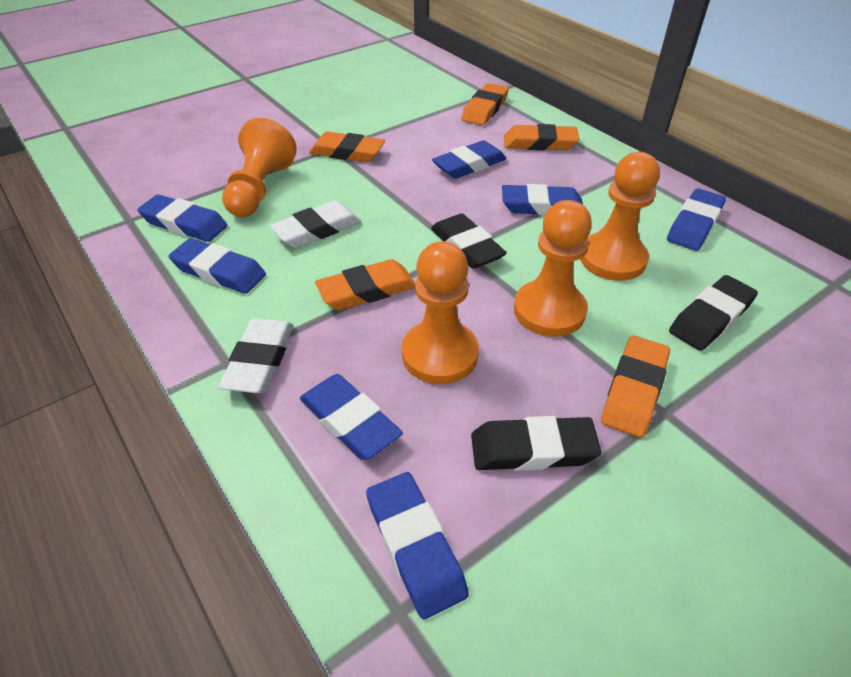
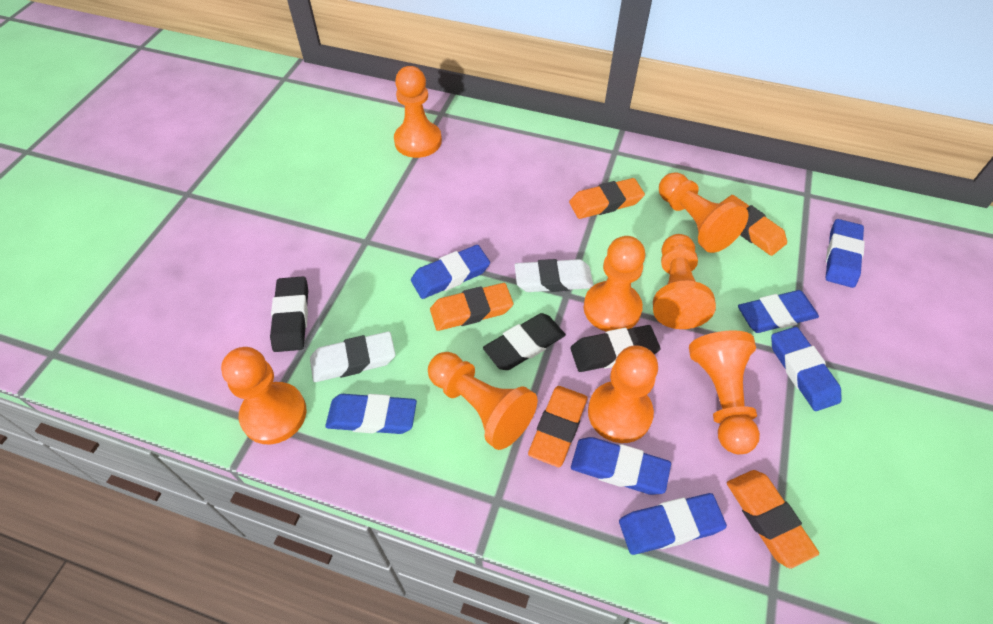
orange pawn: 4 -> 8

